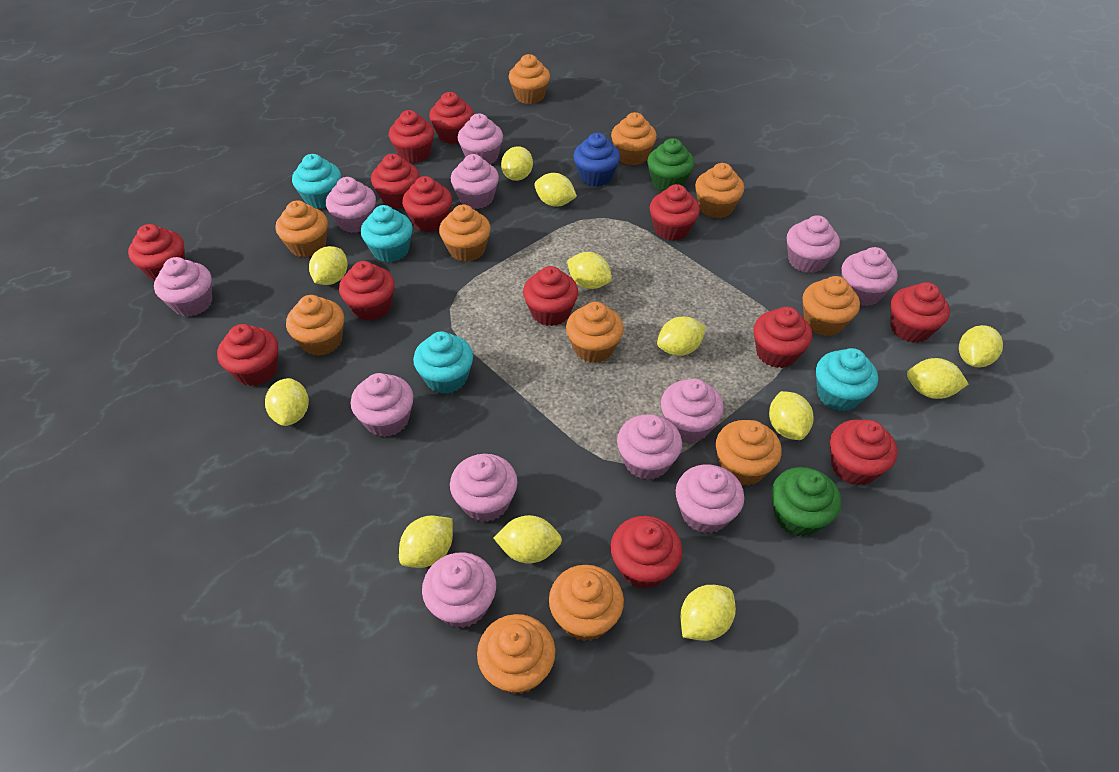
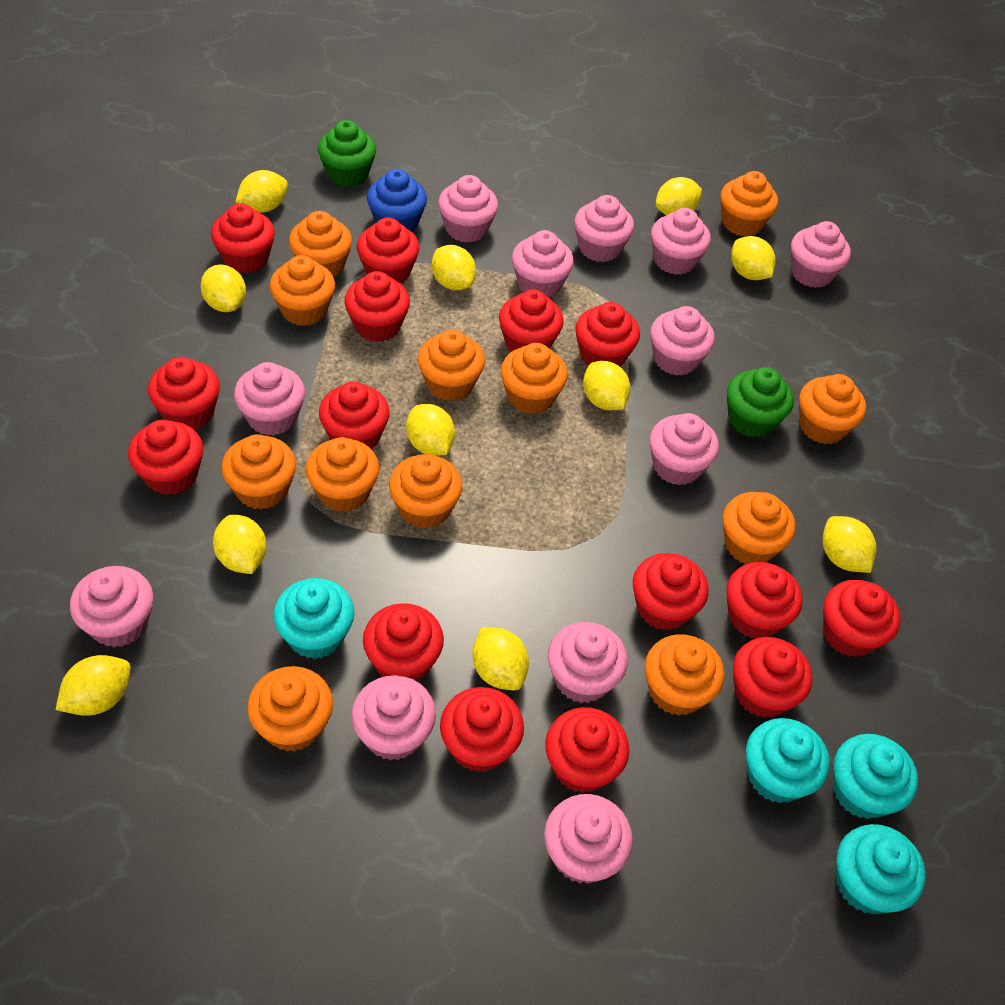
orange cupcake: 11 -> 12
red cupcake: 13 -> 15
yellow lemon: 12 -> 11

